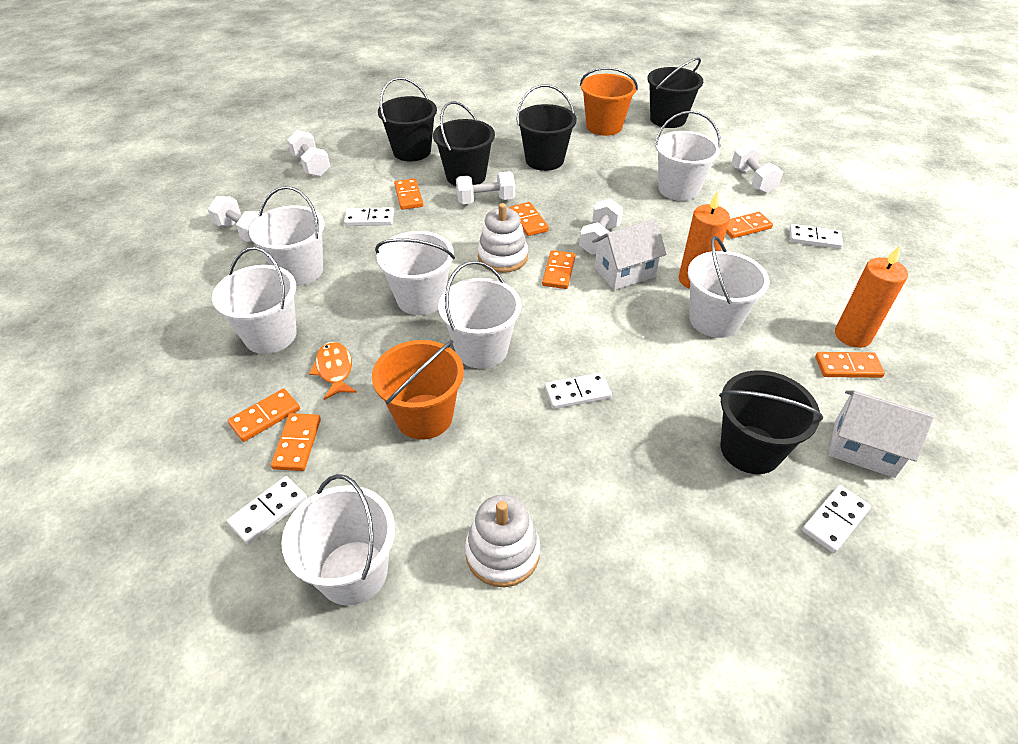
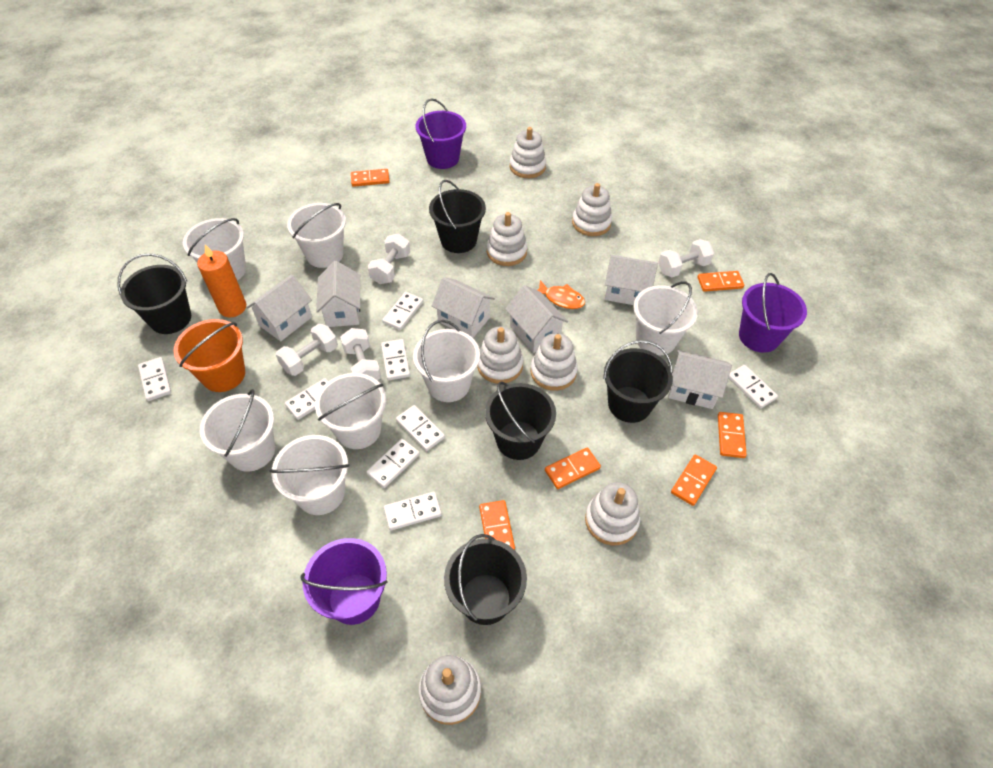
orange bucket: 2 -> 1
orange candle: 2 -> 1
orange domino: 7 -> 6
purple bucket: 0 -> 3
white domino: 5 -> 8
white dumbbell: 5 -> 4
white house: 2 -> 6
white stacking toy: 2 -> 7

